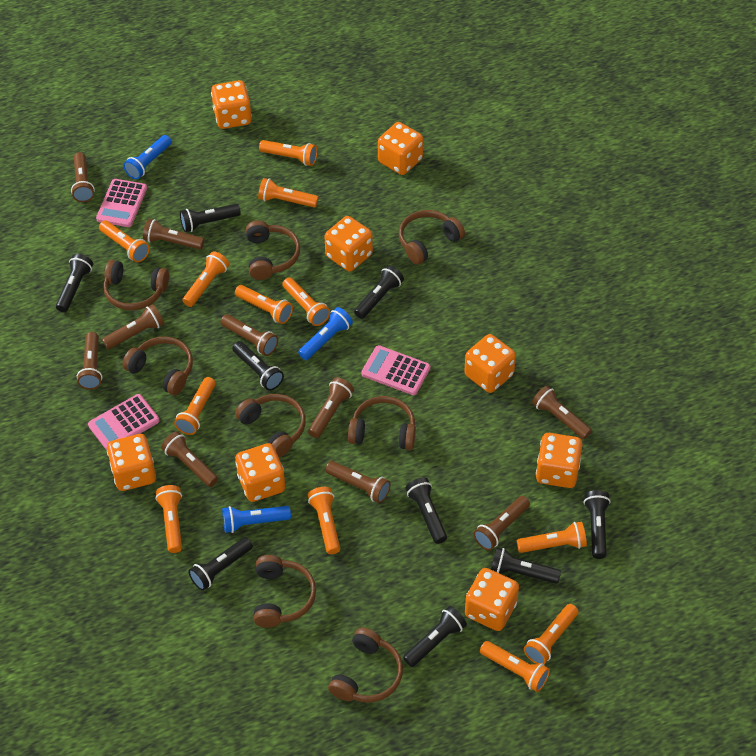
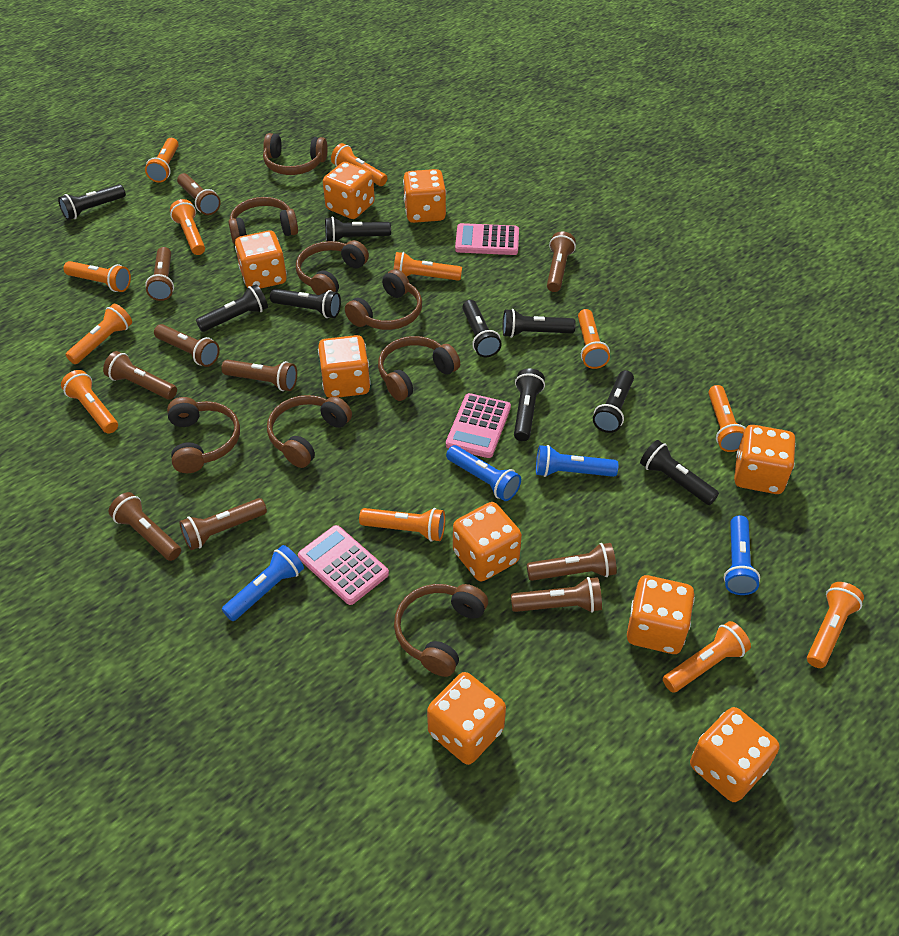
blue flashlight: 3 -> 4
orange dice: 8 -> 9

